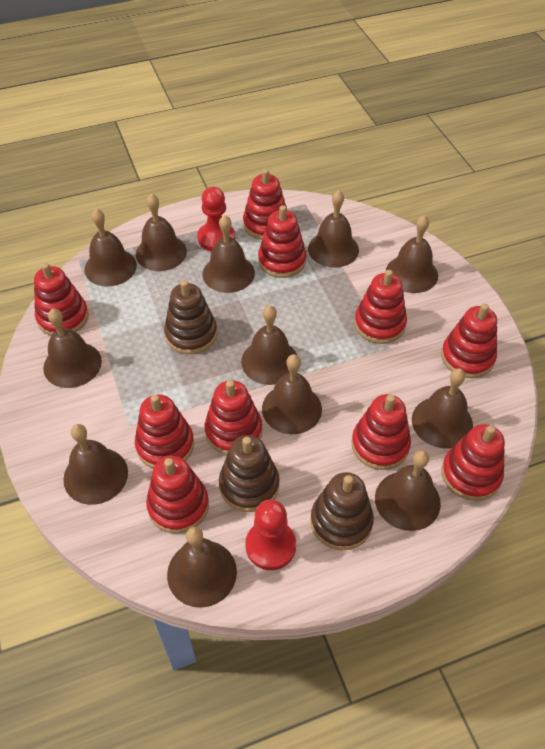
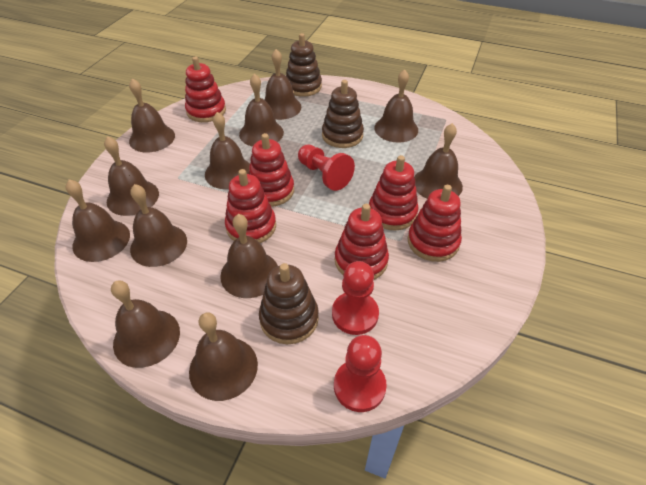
red pawn: 2 -> 3
red stacking toy: 10 -> 6

